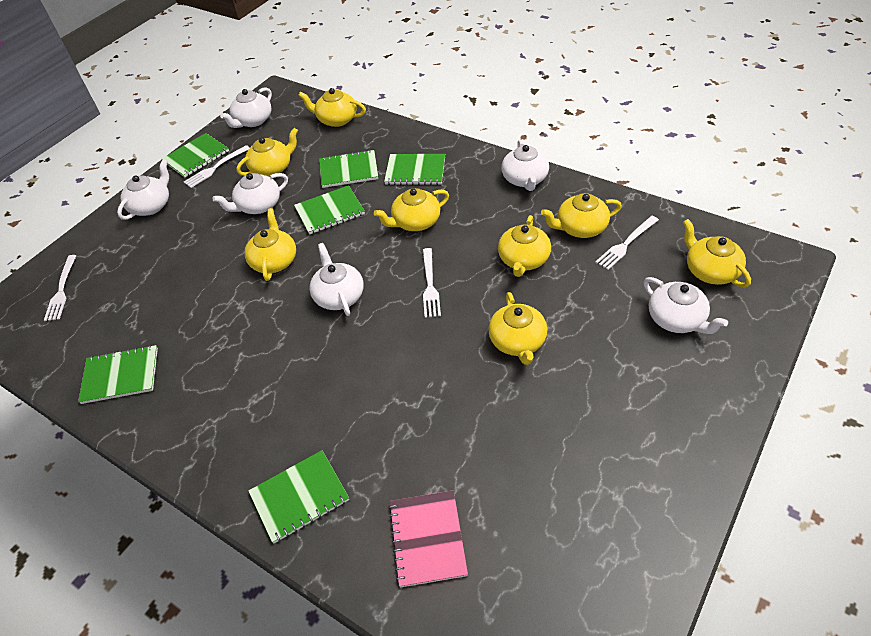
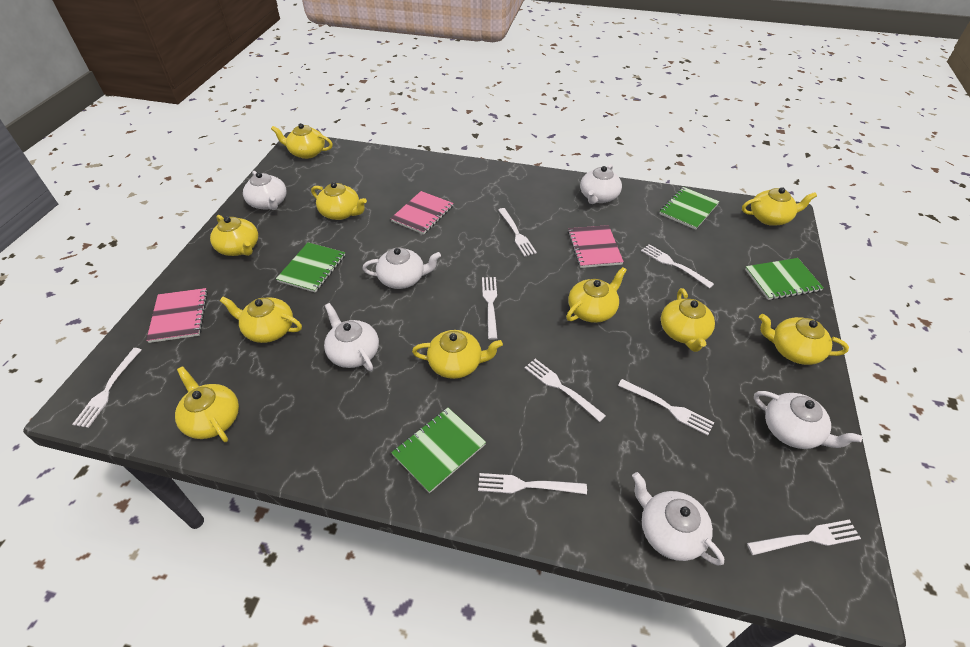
green notebook: 6 -> 4
pink notebook: 1 -> 3
white fork: 4 -> 8
yellow teapot: 8 -> 10

